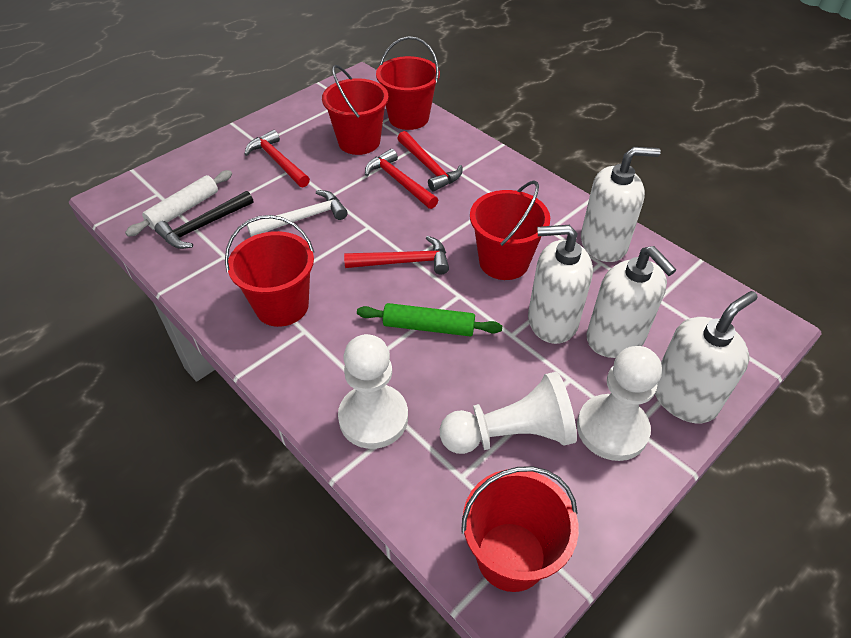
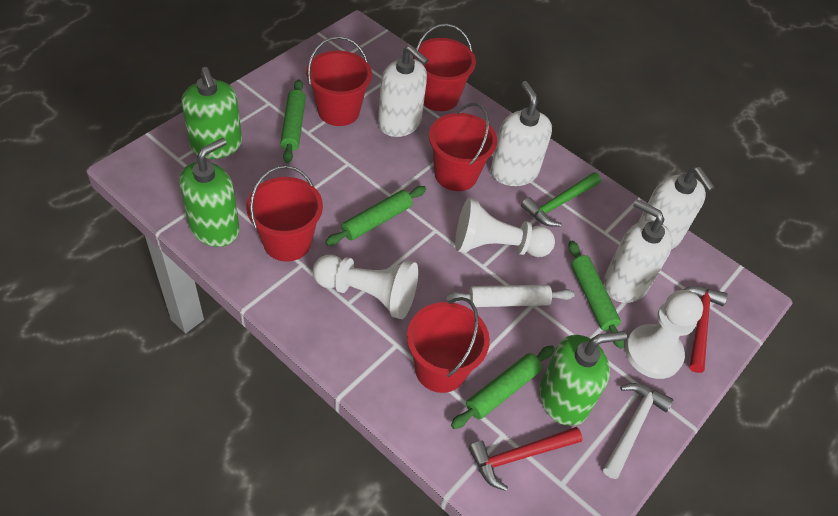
black hammer: 1 -> 0
green hammer: 0 -> 1
green rolling pin: 1 -> 4
green soap dispenser: 0 -> 3
red hammer: 4 -> 2

